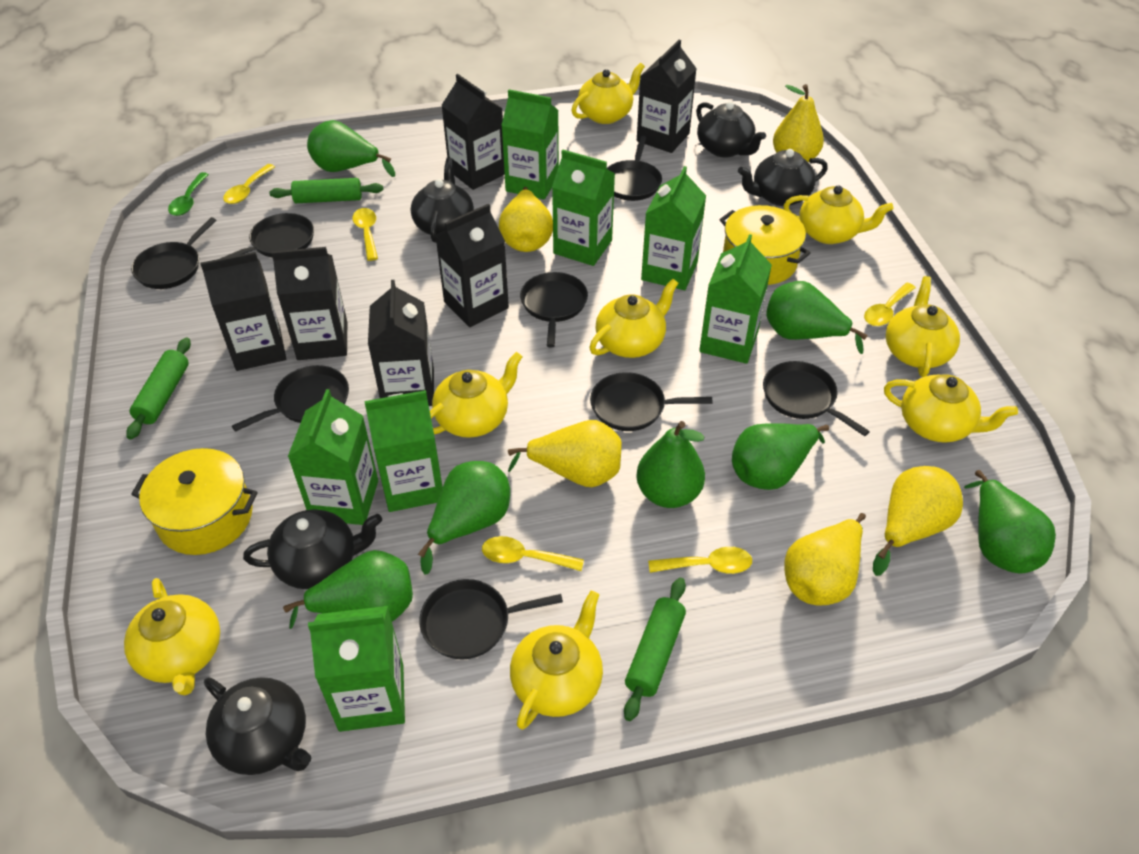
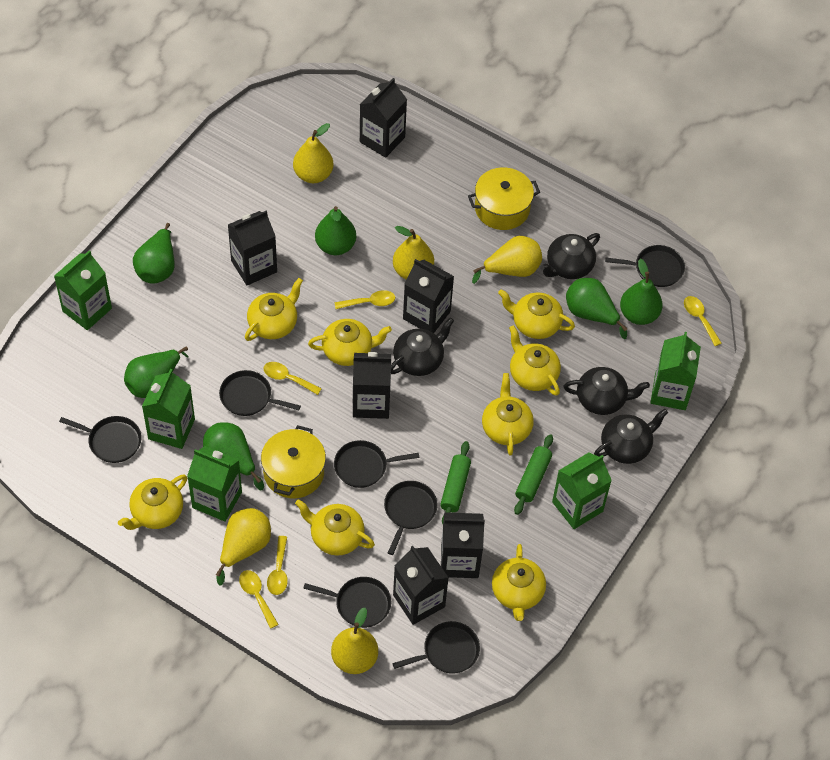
black pan: 8 -> 7
black teapot: 5 -> 4
green carton: 7 -> 5
green pear: 7 -> 6
green rolling pin: 3 -> 2
green spoon: 1 -> 0

